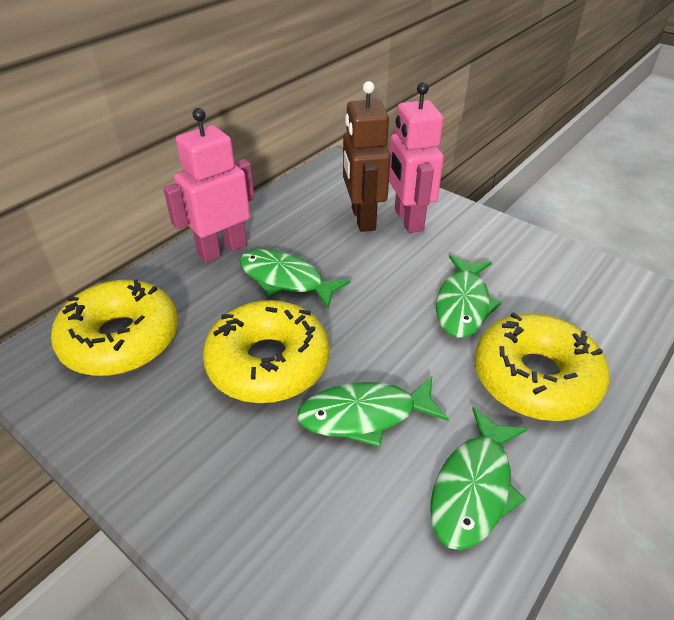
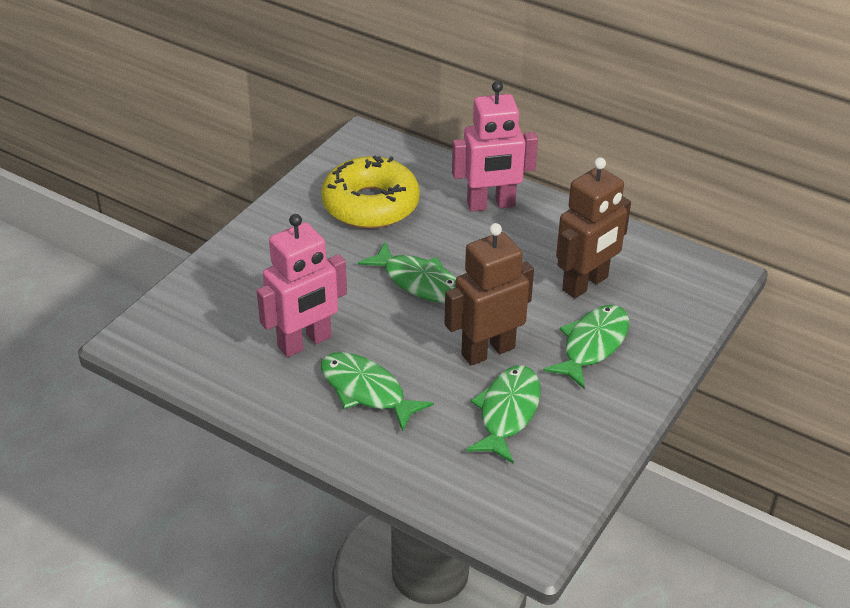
brown robot: 1 -> 2
yellow donut: 3 -> 1

